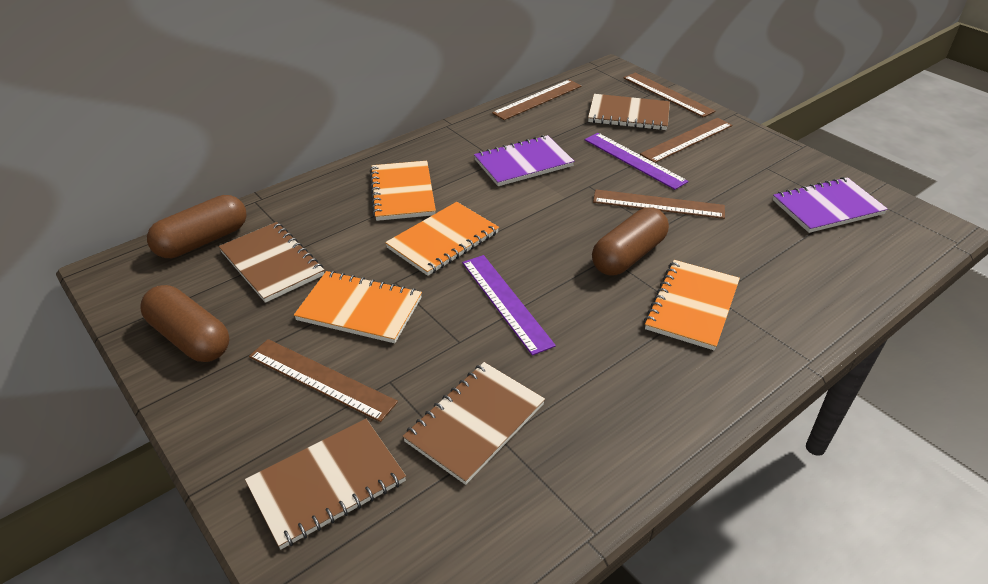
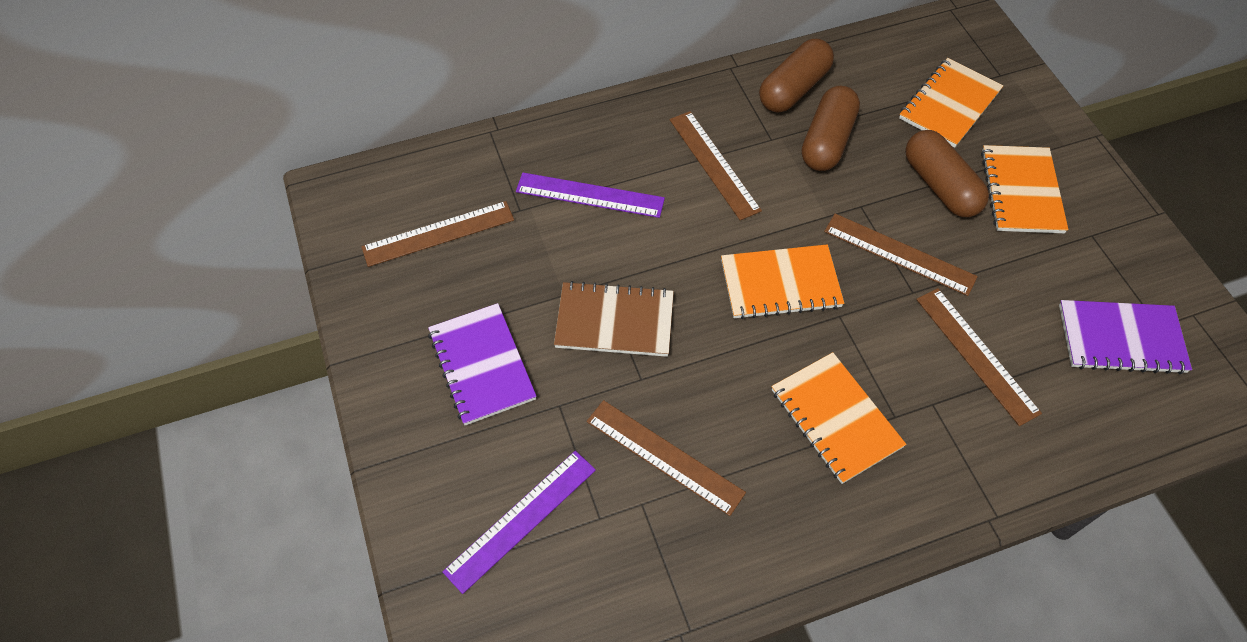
brown notebook: 4 -> 1

